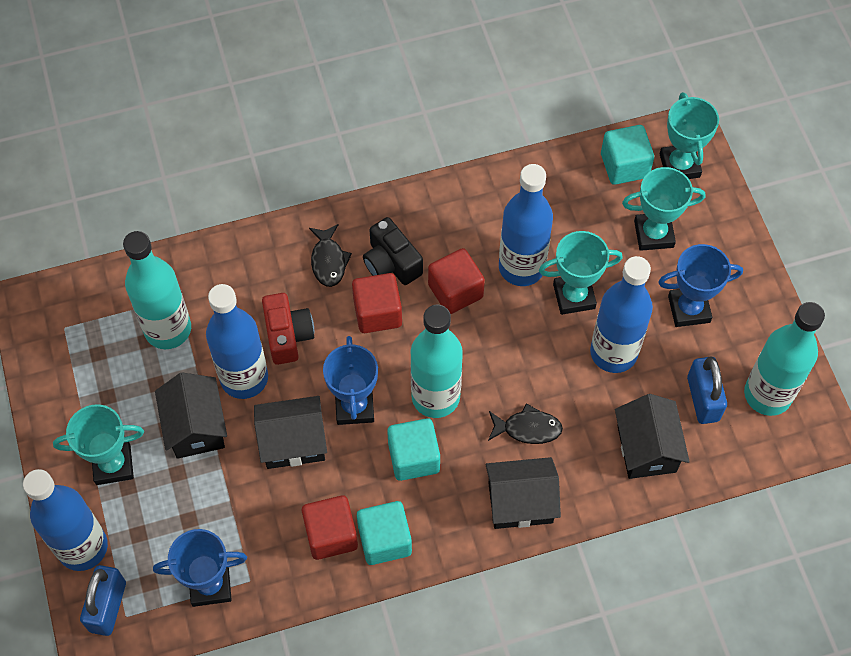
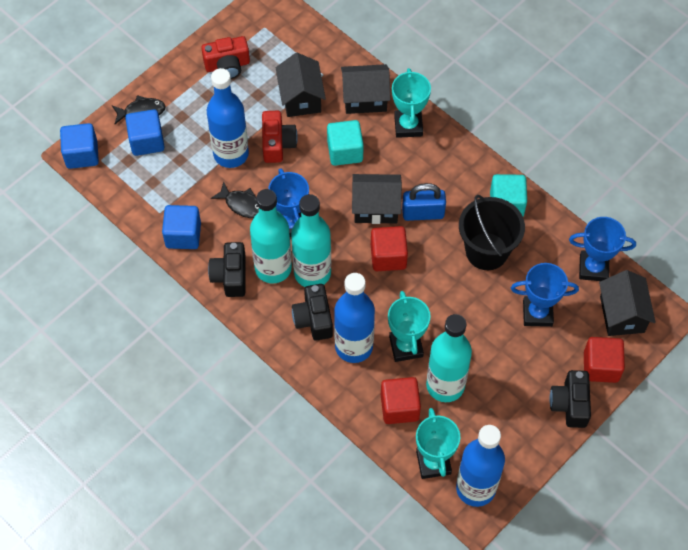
black bucket: 0 -> 1
black camera: 1 -> 3
blue bottle: 4 -> 3
blue cube: 0 -> 3
blue padlock: 2 -> 1
red camera: 1 -> 2
turquoise cube: 3 -> 2
turquoise trophy: 4 -> 3

